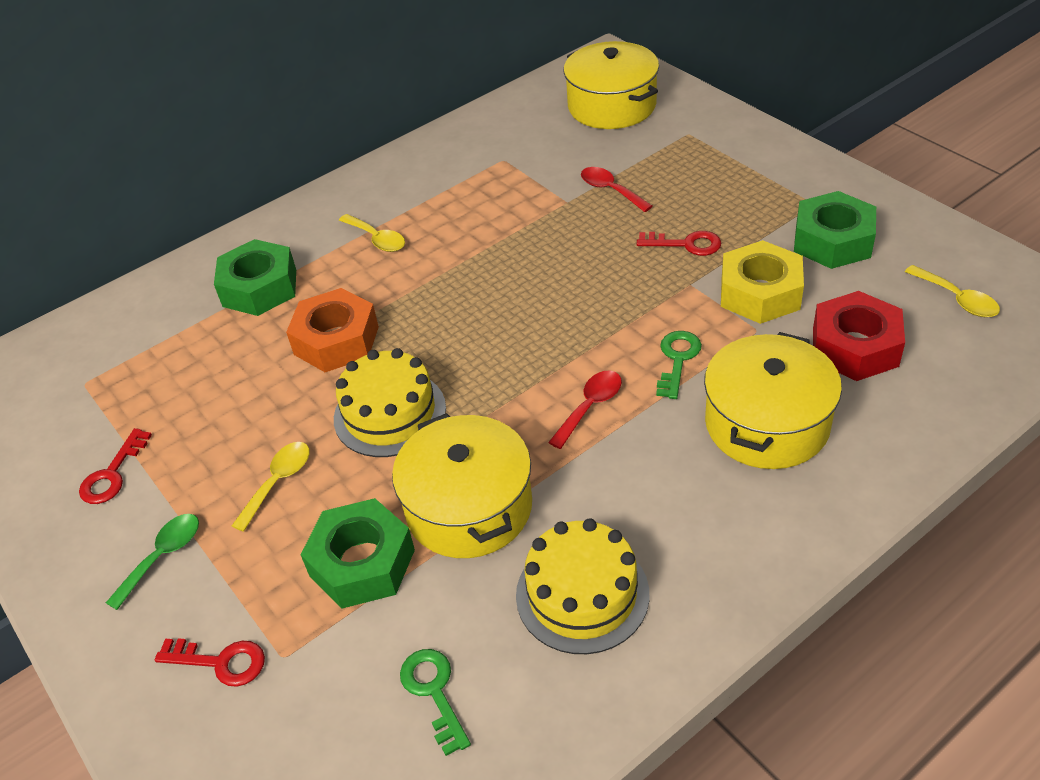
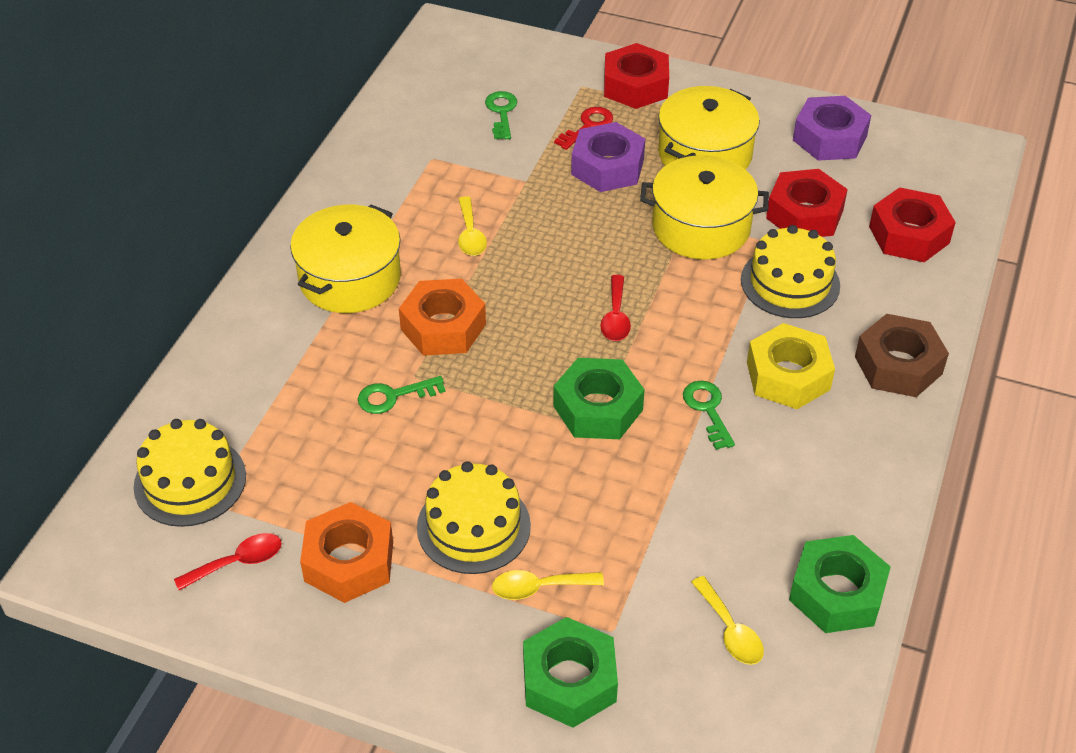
brown nut: 0 -> 1
green key: 2 -> 3
green spoon: 1 -> 0
orange nut: 1 -> 2
purple nut: 0 -> 2
red key: 3 -> 1
red nut: 1 -> 3
yellow cake: 2 -> 3

